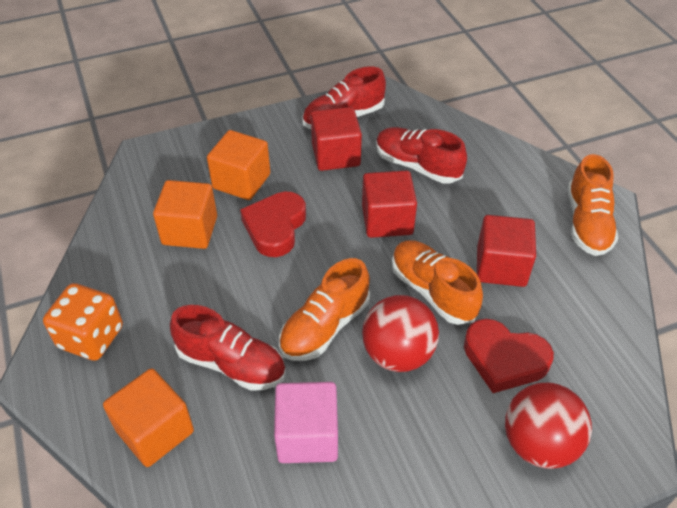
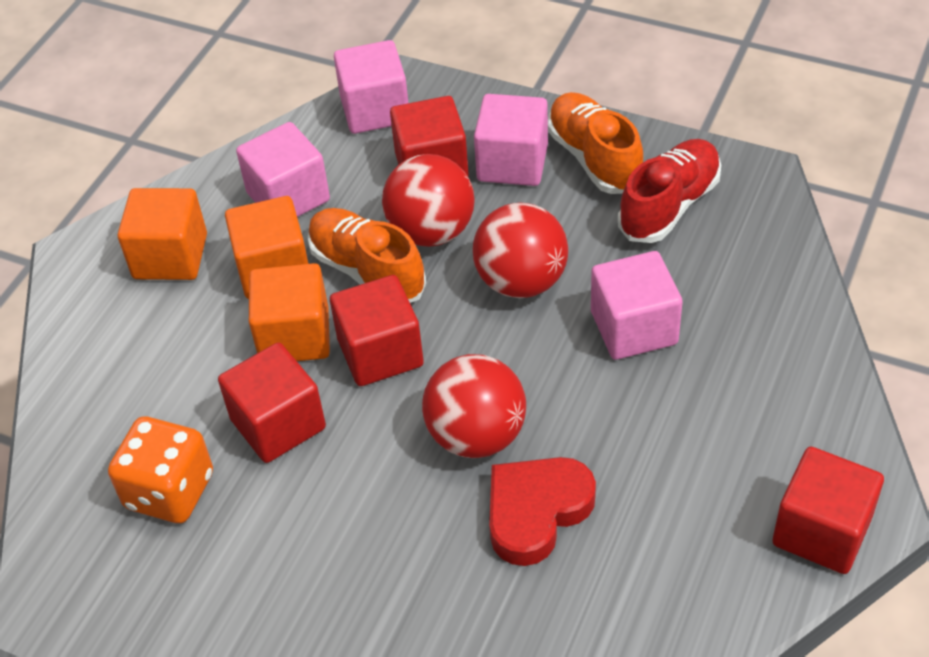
orange shoe: 3 -> 2
pink cube: 1 -> 4
red ball: 2 -> 3
red cube: 3 -> 4
red heart: 2 -> 1
red shoe: 3 -> 1

